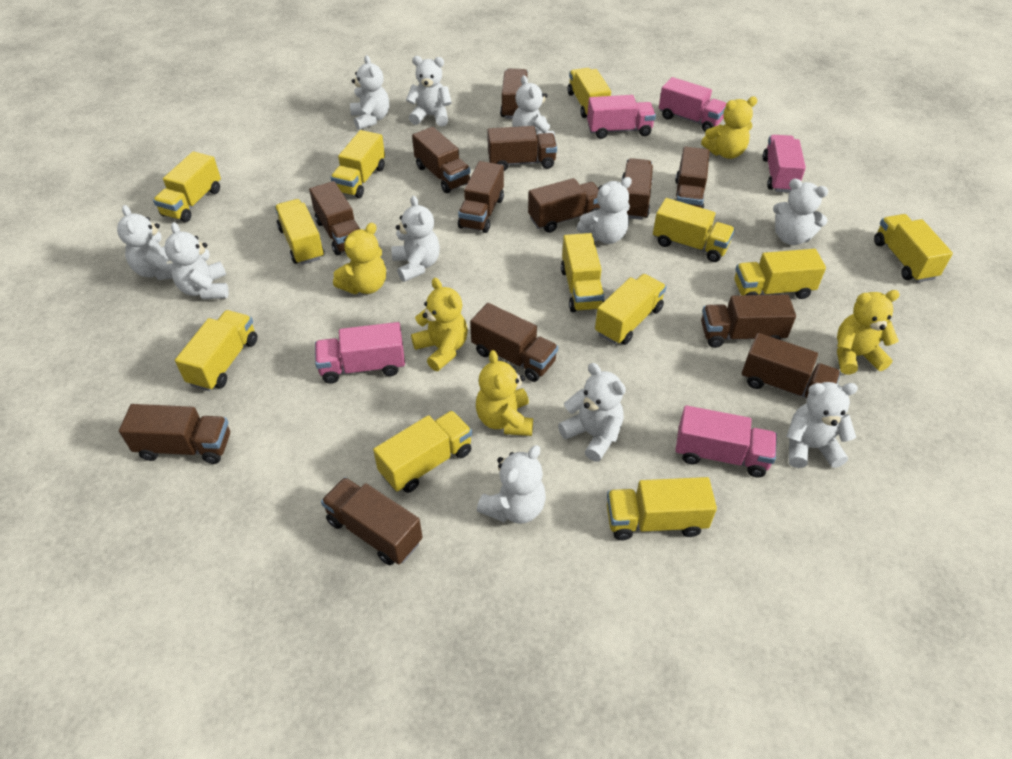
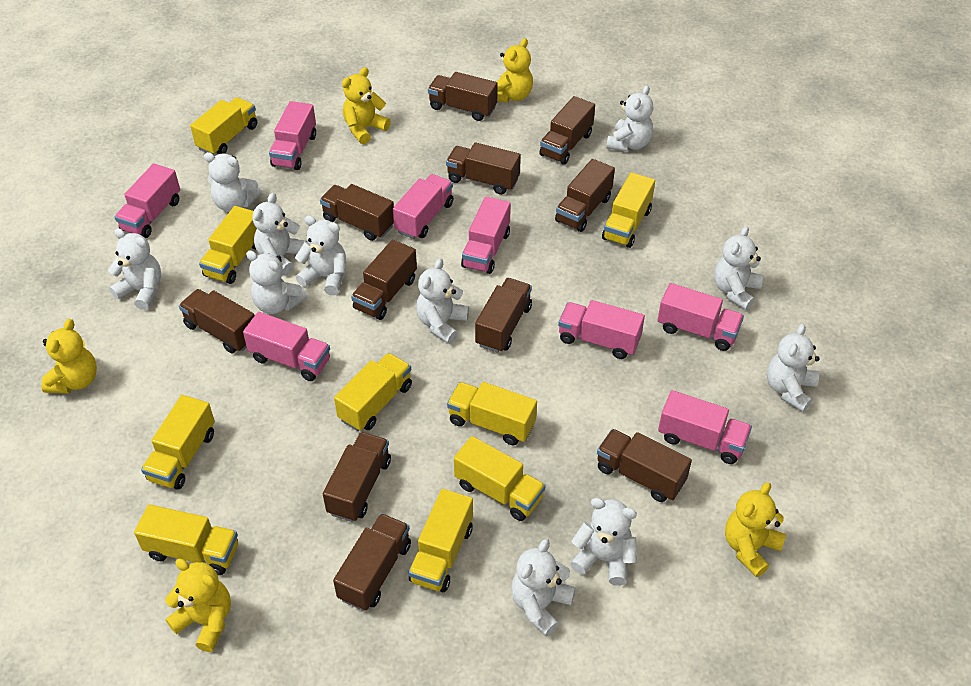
brown truck: 13 -> 11
pink truck: 5 -> 8
yellow truck: 12 -> 9

